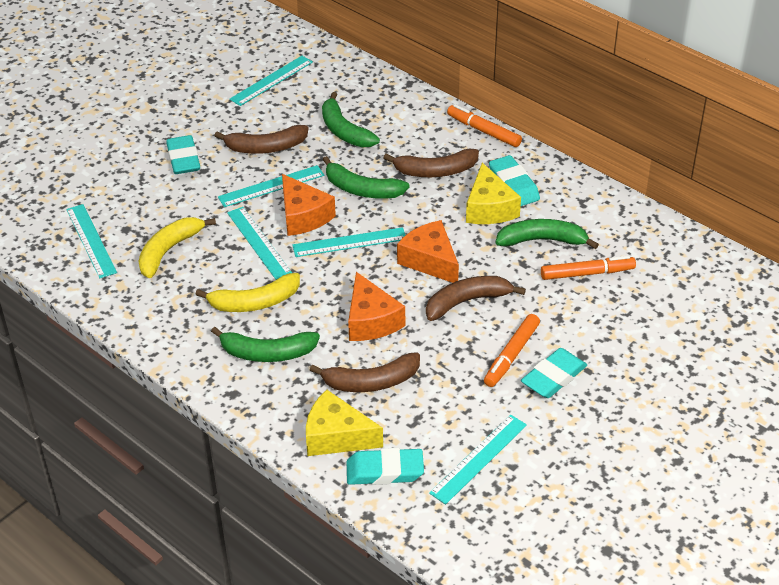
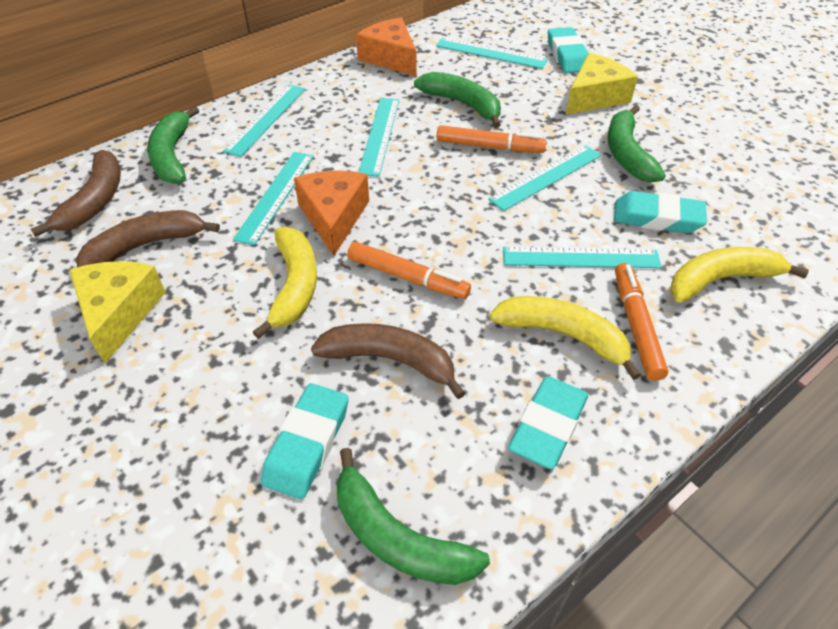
brown banana: 4 -> 3
orange cheese: 3 -> 2
yellow banana: 2 -> 3

